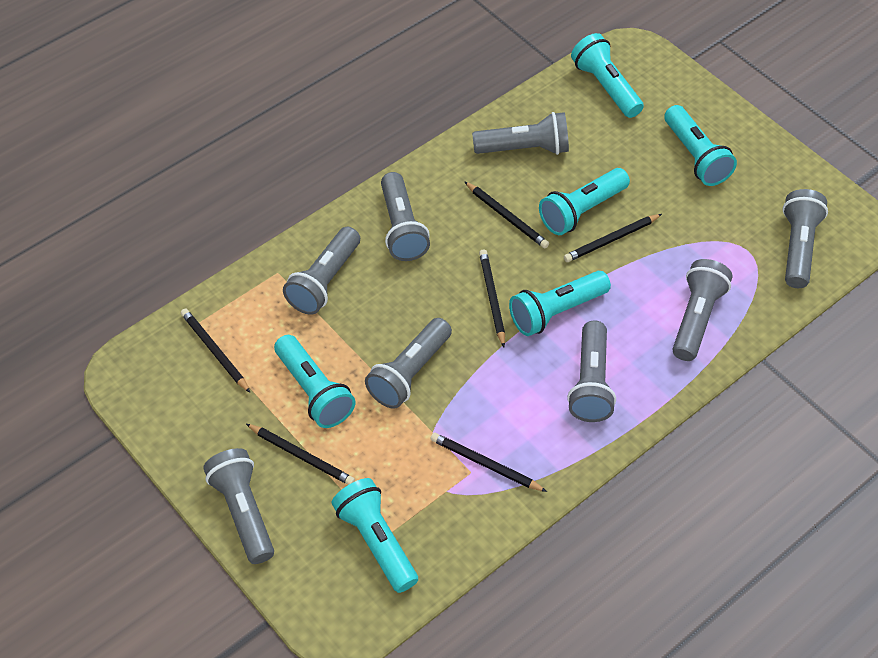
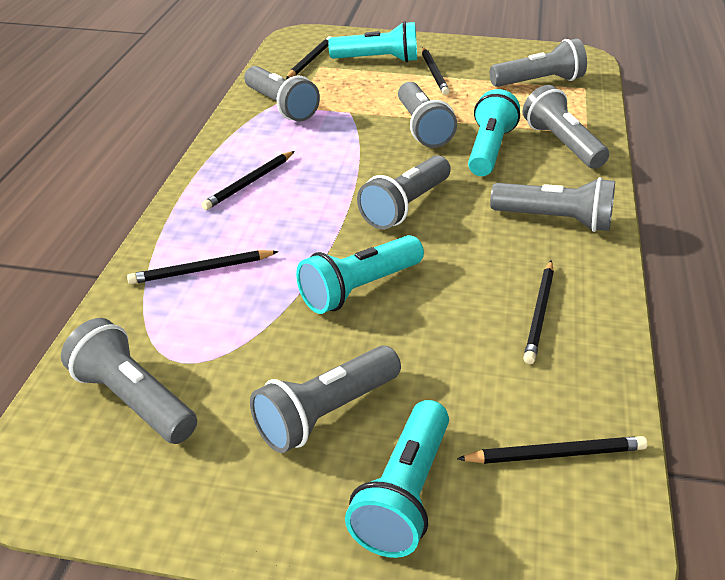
turquoise flashlight: 6 -> 4

